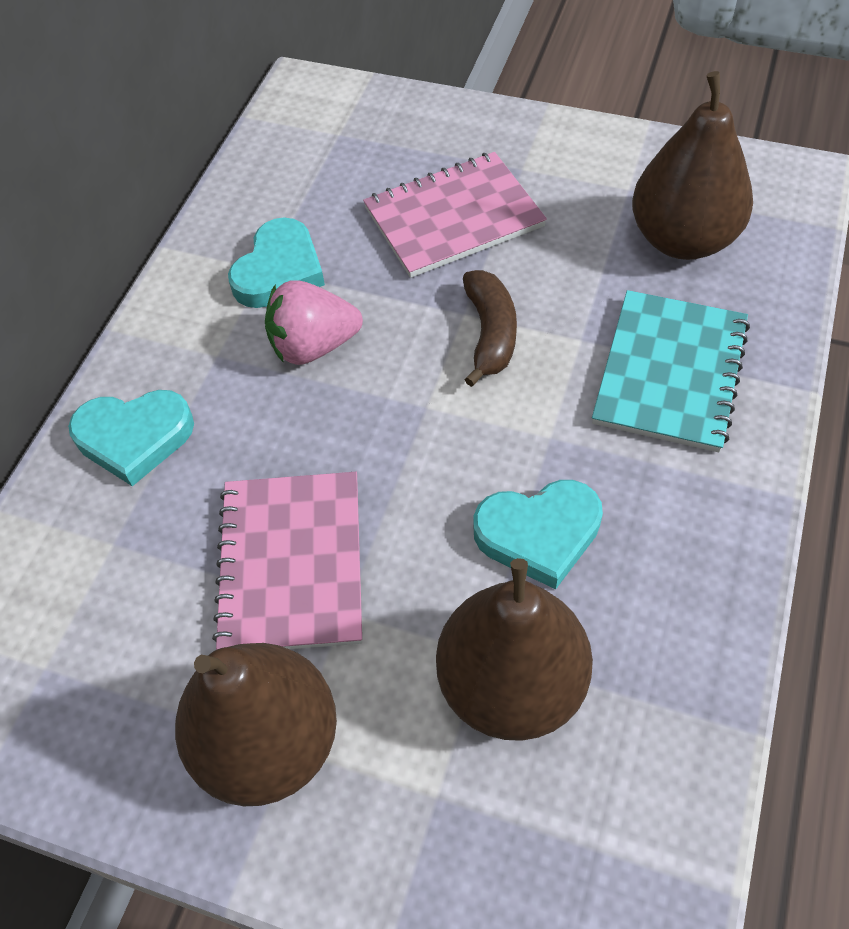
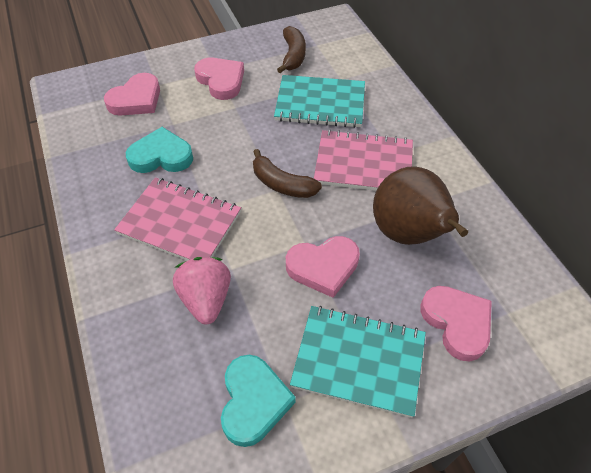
brown banana: 1 -> 2
brown pear: 3 -> 1
pink heart: 0 -> 4
turquoise heart: 3 -> 2
turquoise notebook: 1 -> 2

